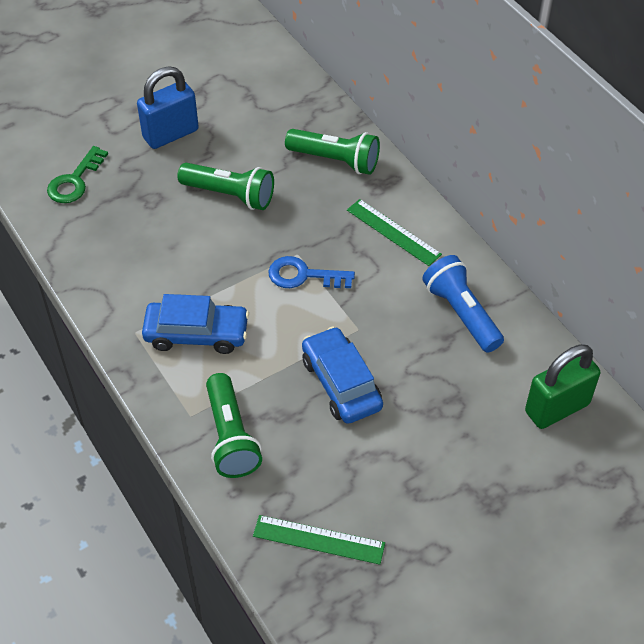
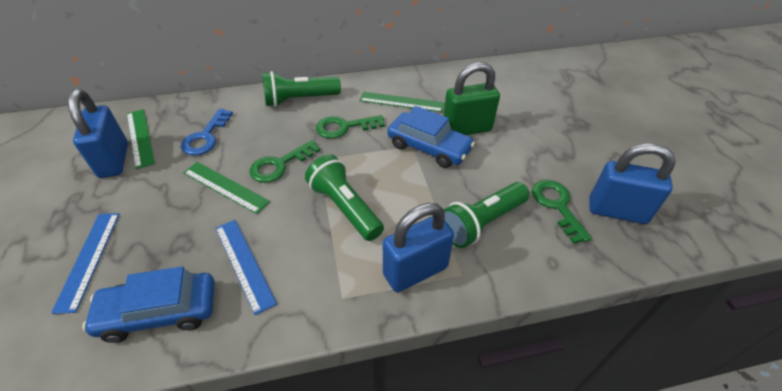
blue flashlight: 1 -> 0
blue padlock: 1 -> 3
blue ruler: 0 -> 2
green key: 1 -> 3
green ruler: 2 -> 3

